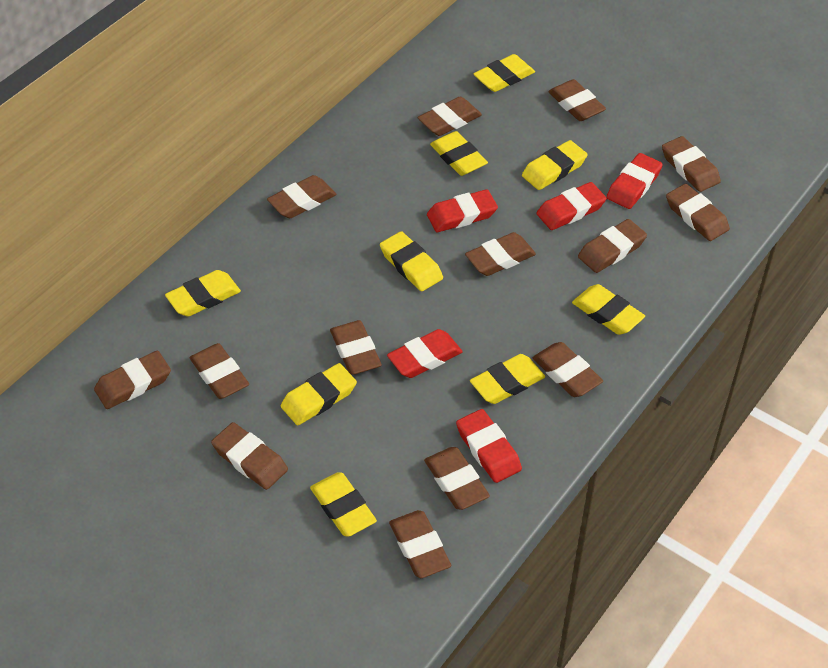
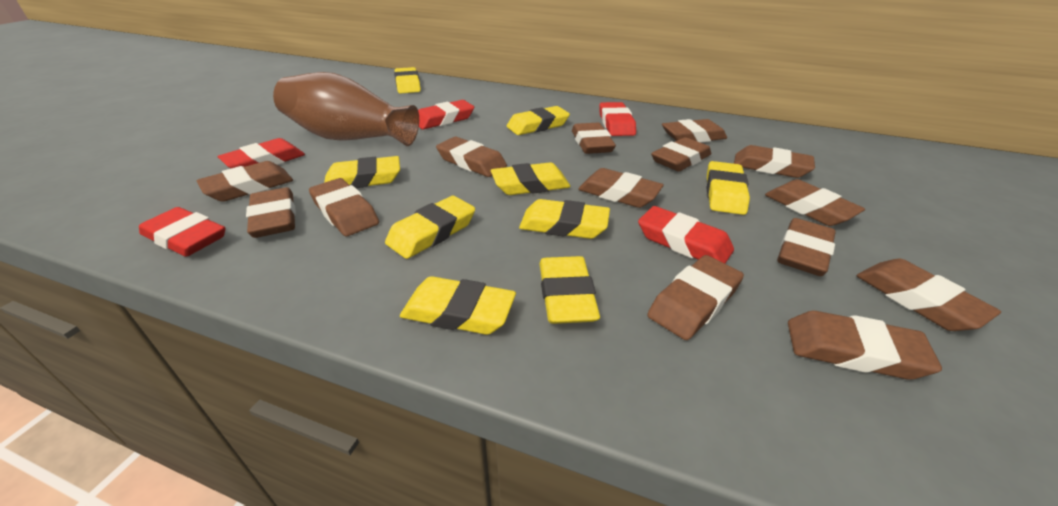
brown vase: 0 -> 1

